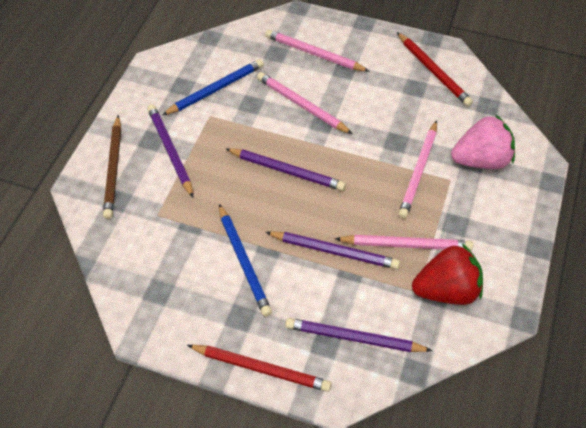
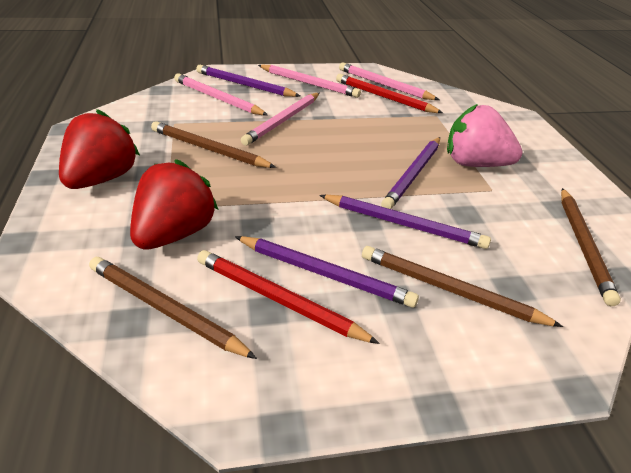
blue pencil: 2 -> 0
brown pencil: 1 -> 4
red strawberry: 1 -> 2

